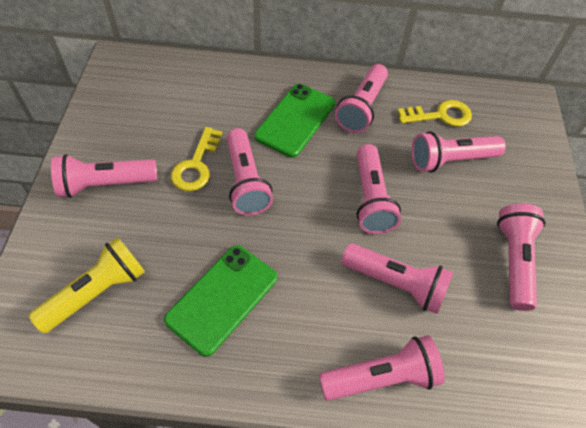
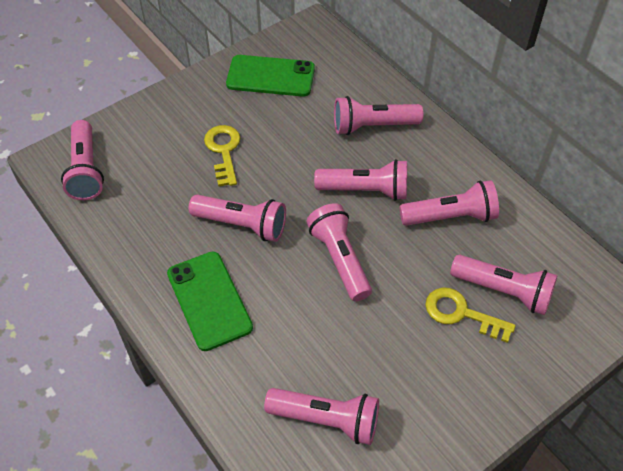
yellow flashlight: 1 -> 0

